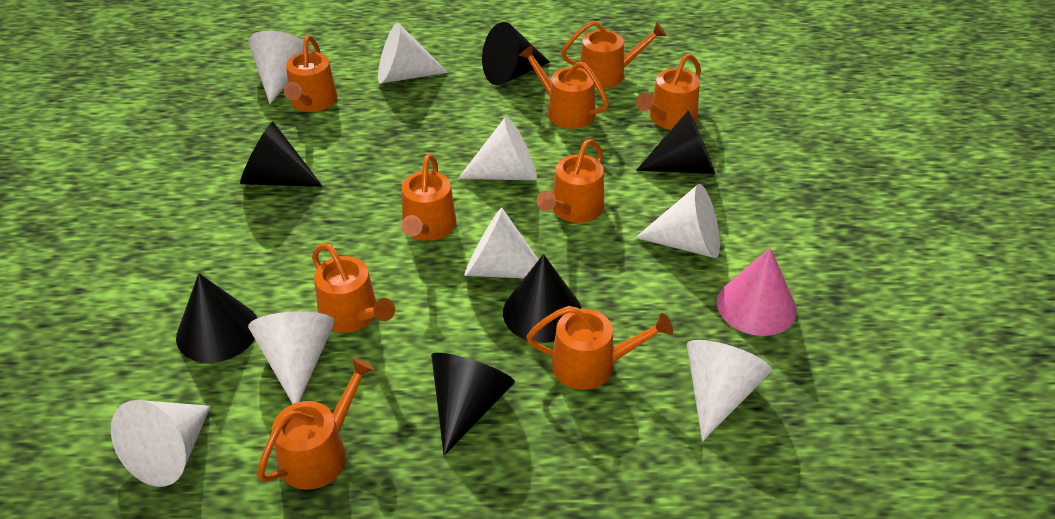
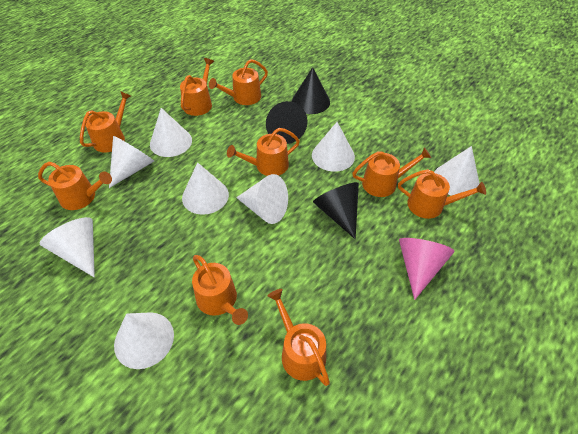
black cone: 6 -> 3

